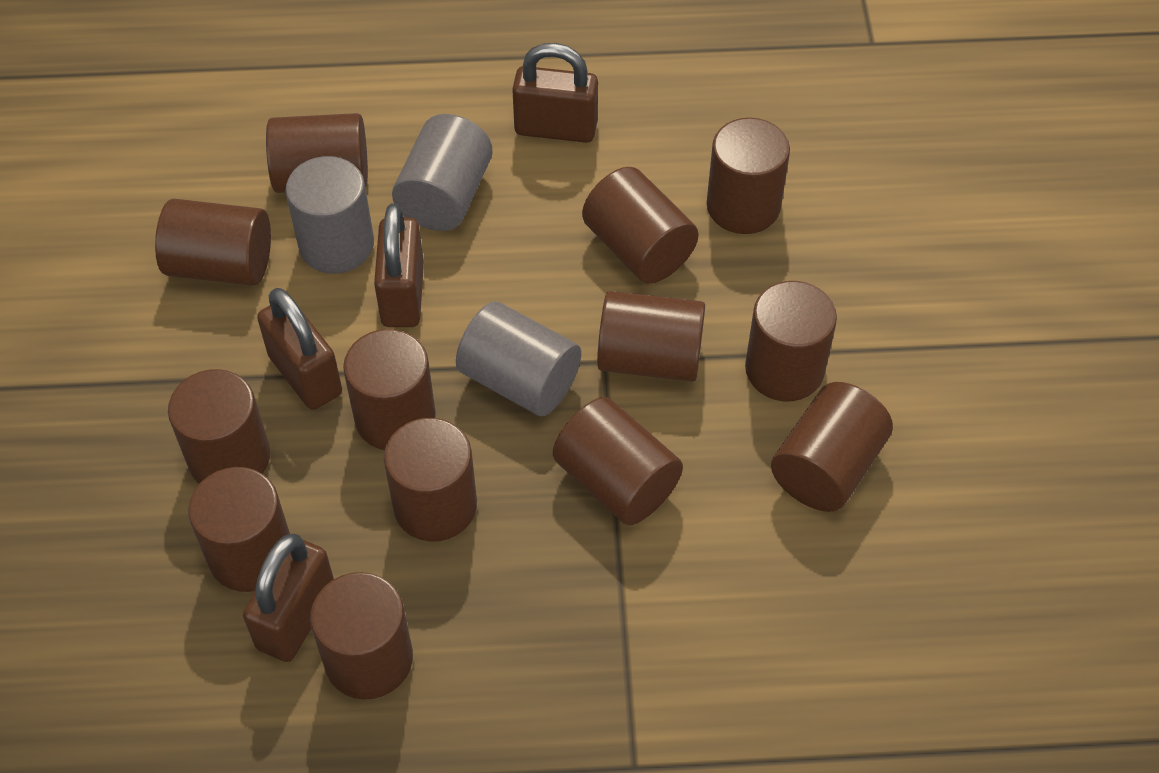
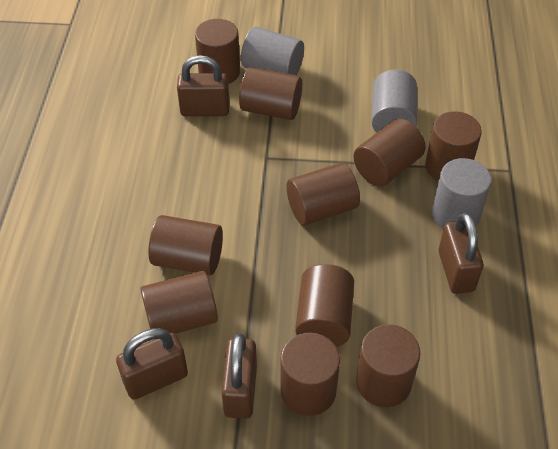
brown cylinder: 13 -> 10

